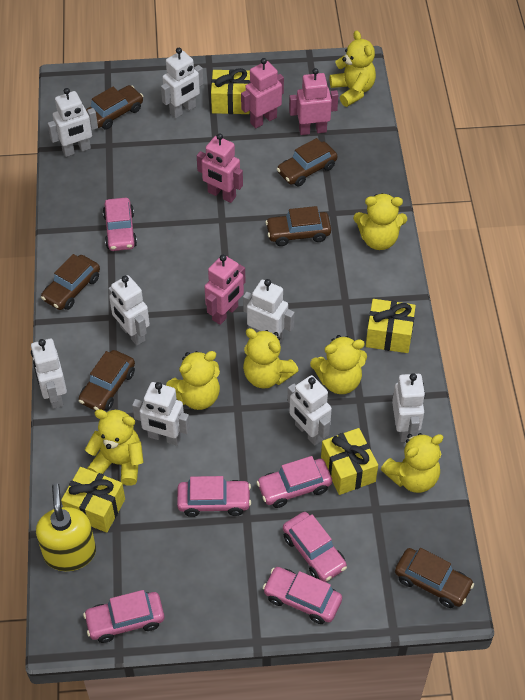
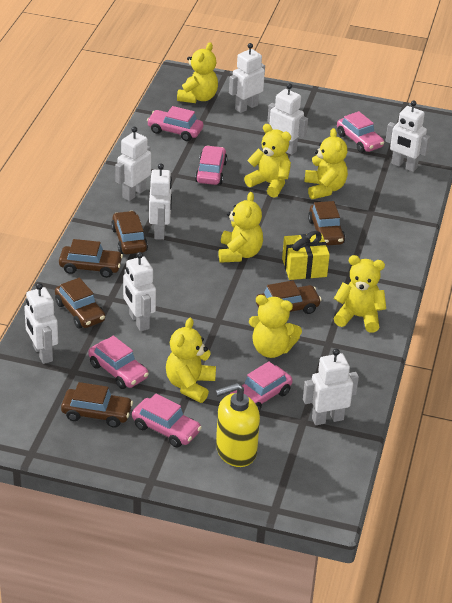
pink robot: 4 -> 0
yellow gift: 4 -> 1

